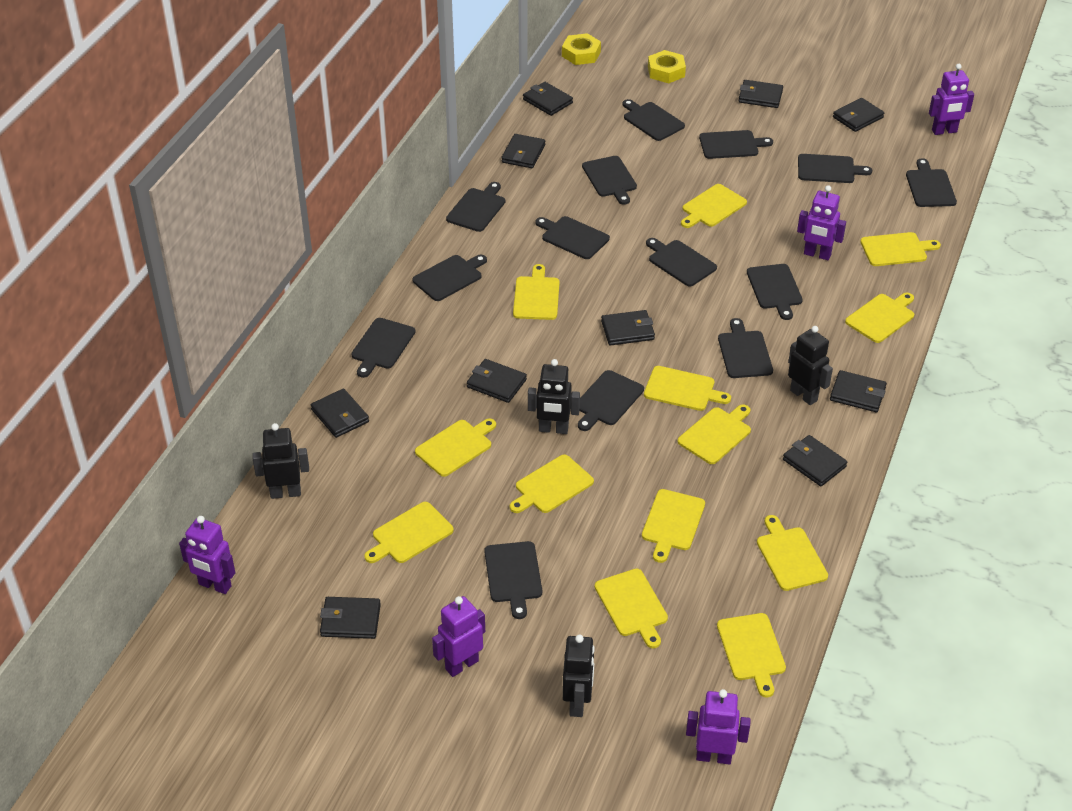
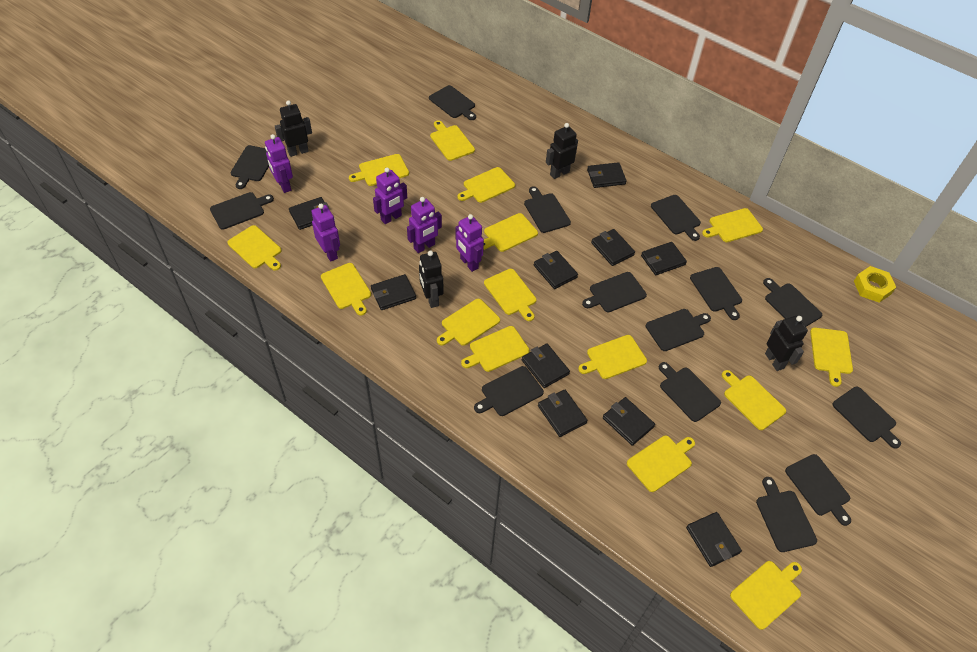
yellow cutting board: 13 -> 15
yellow nut: 2 -> 1

